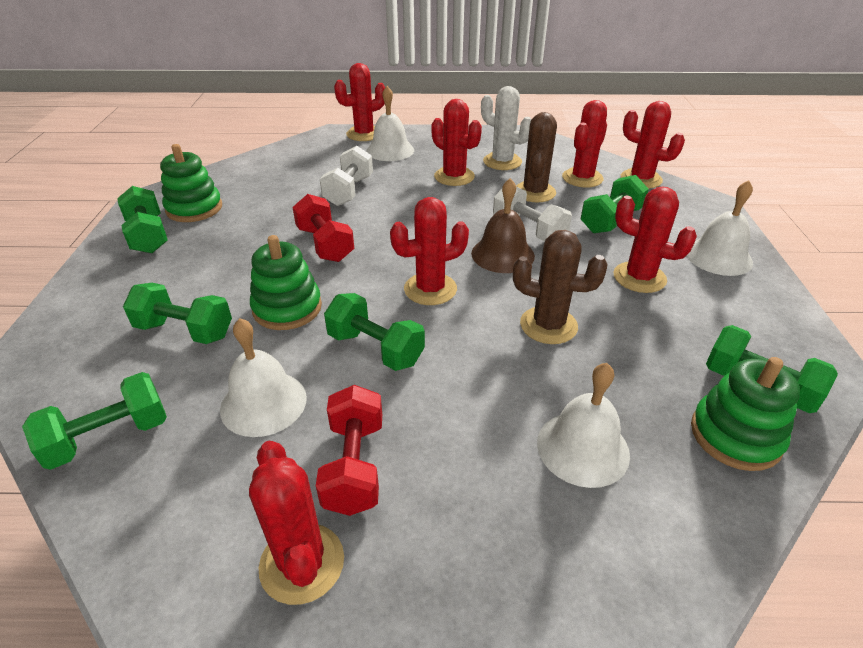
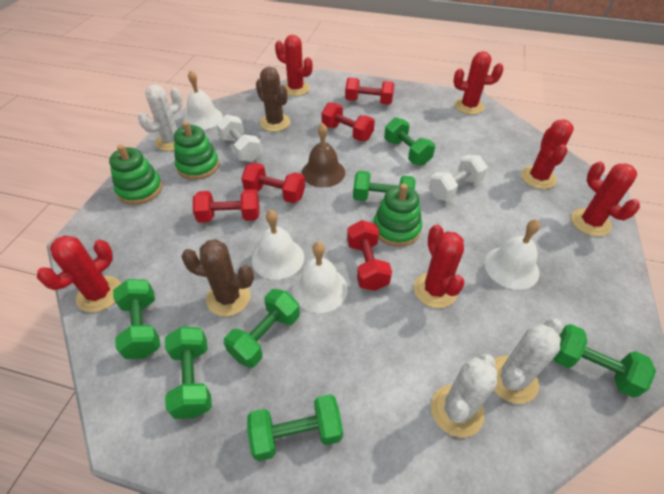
green dumbbell: 6 -> 7
red cactus: 7 -> 6
red dumbbell: 2 -> 5
white cactus: 1 -> 3

